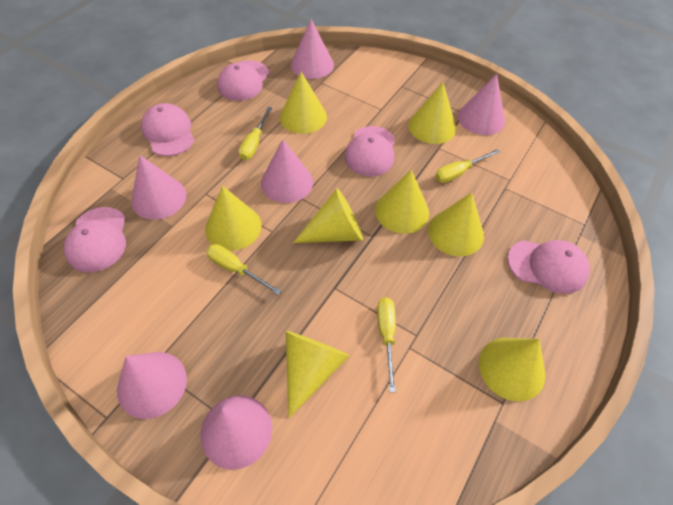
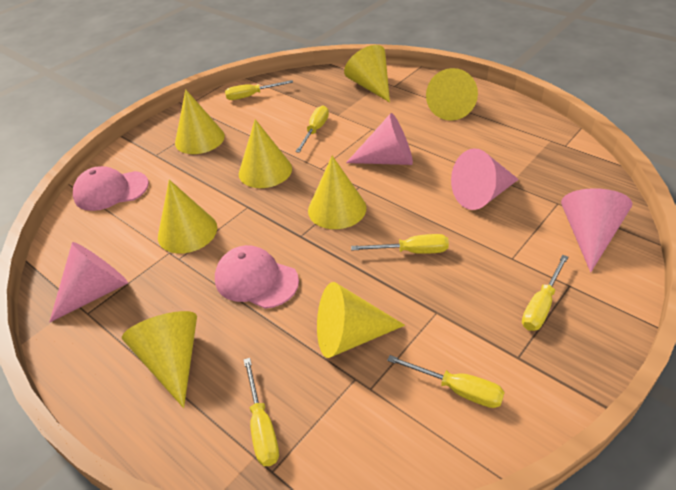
pink cap: 5 -> 2
pink cone: 6 -> 4
yellow screwdriver: 4 -> 6

